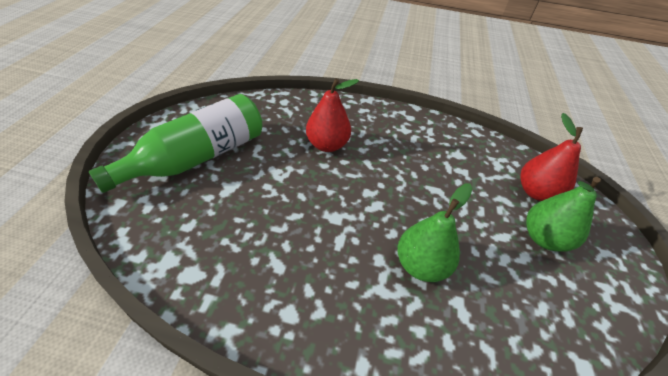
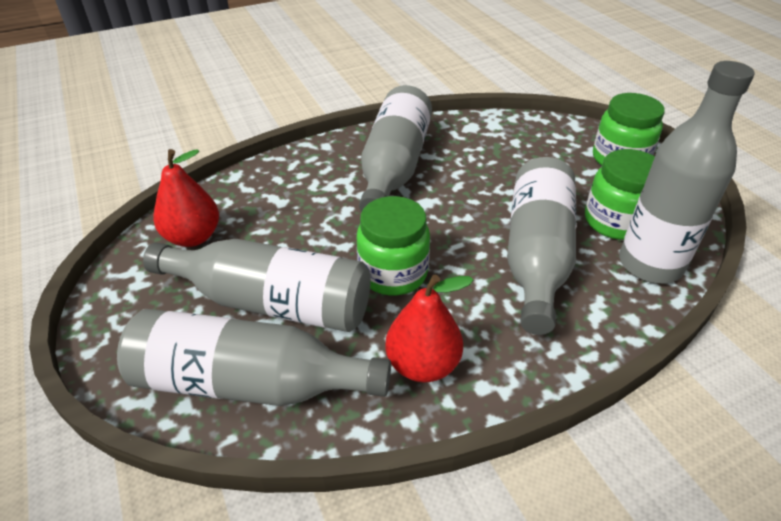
green bottle: 1 -> 0
green jar: 0 -> 3
green pear: 2 -> 0
grey bottle: 0 -> 5

